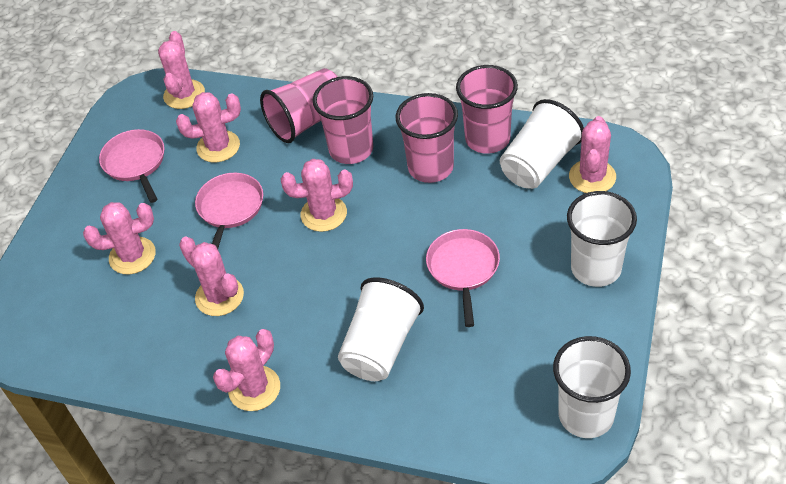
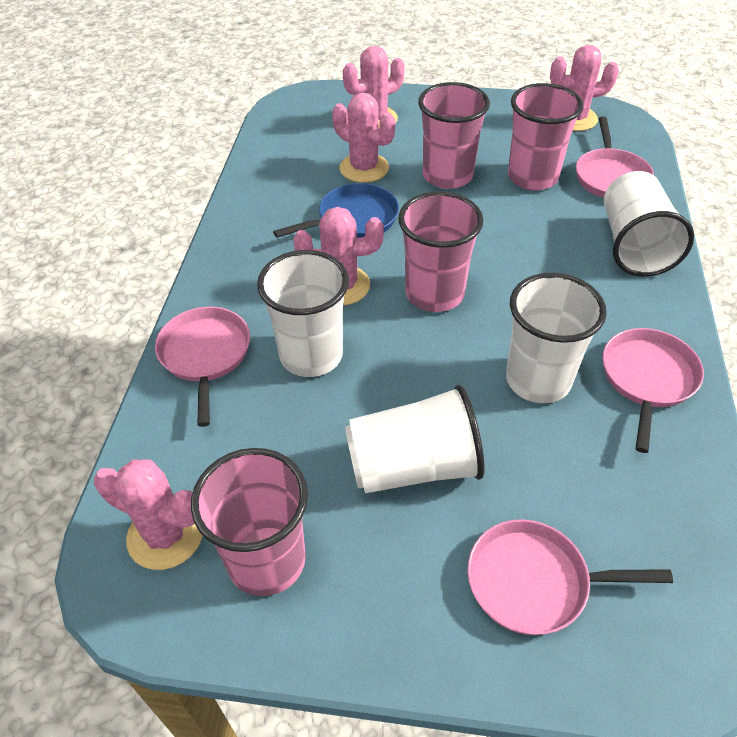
blue pan: 0 -> 1
pink cactus: 7 -> 5
pink pan: 3 -> 4

